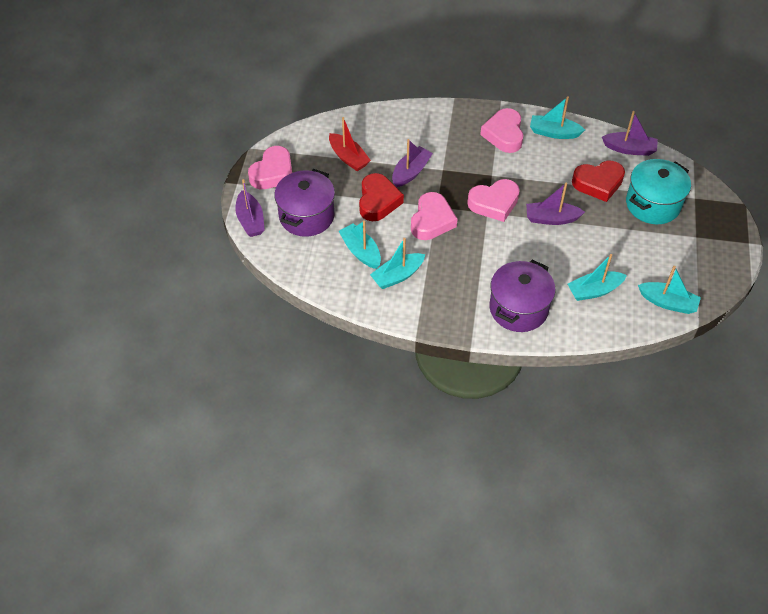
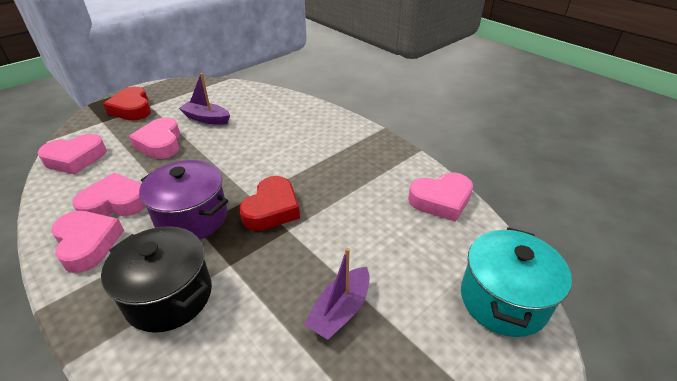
black pot: 0 -> 1
pink heart: 4 -> 5
purple boat: 4 -> 2
purple pot: 2 -> 1
red boat: 1 -> 0
turquoise boat: 5 -> 0

